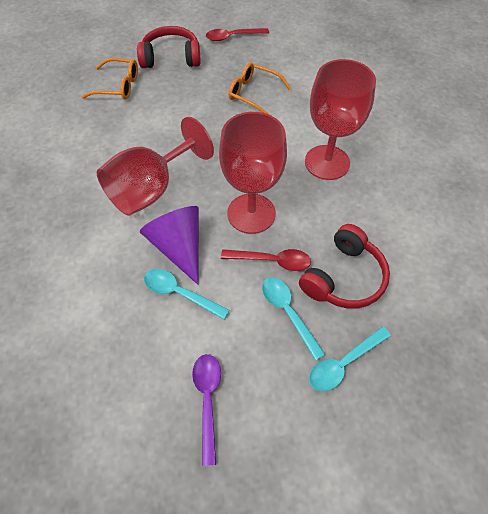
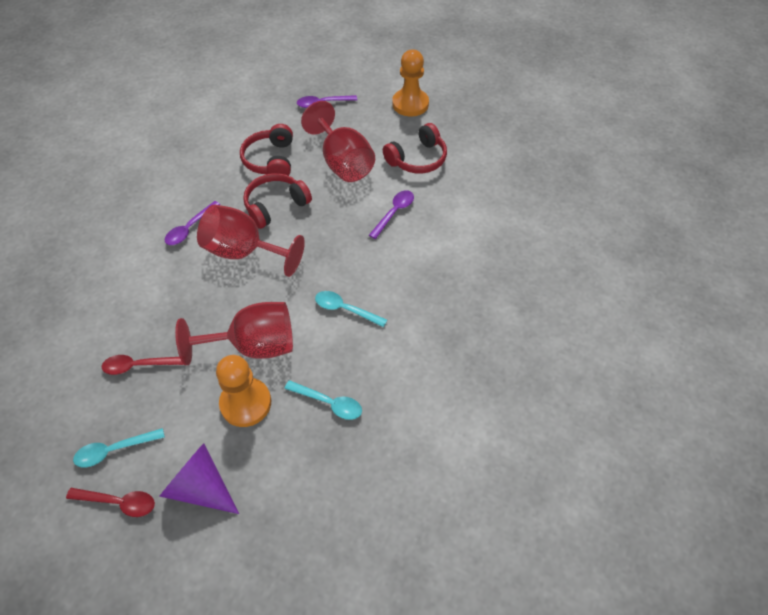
orange glasses: 2 -> 0
orange pawn: 0 -> 2
purple spoon: 1 -> 3
red headphones: 2 -> 3

